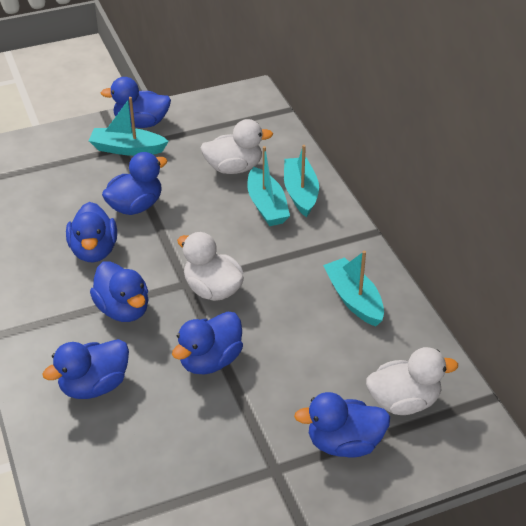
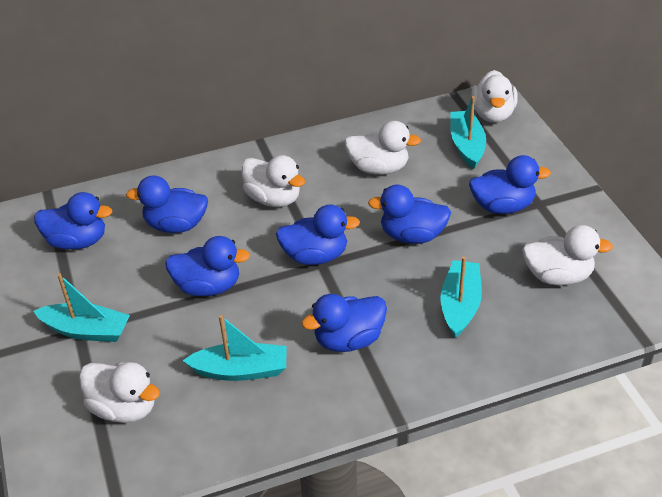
white duck: 3 -> 5

